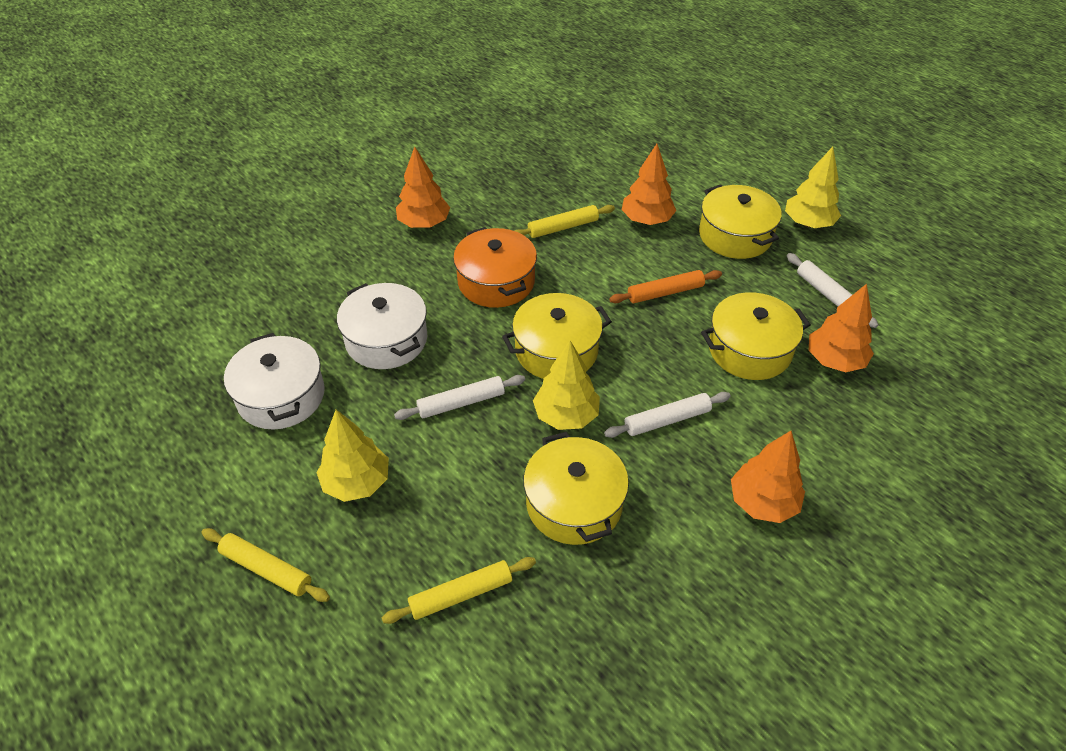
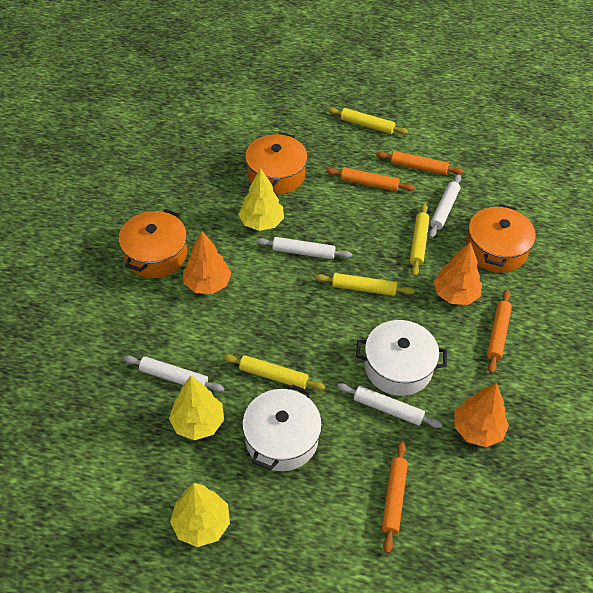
orange pot: 1 -> 3
orange rolling pin: 1 -> 4
orange tree: 4 -> 3
white rolling pin: 3 -> 4
yellow pot: 4 -> 0
yellow rolling pin: 3 -> 4

